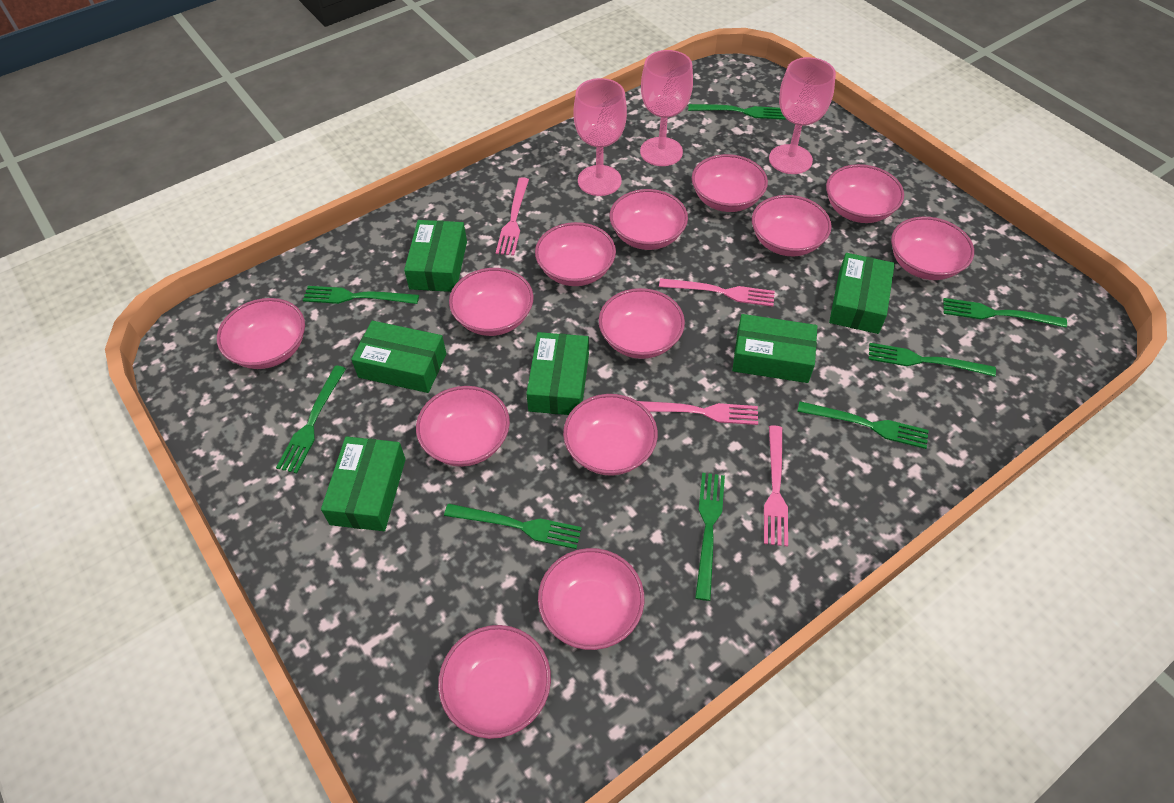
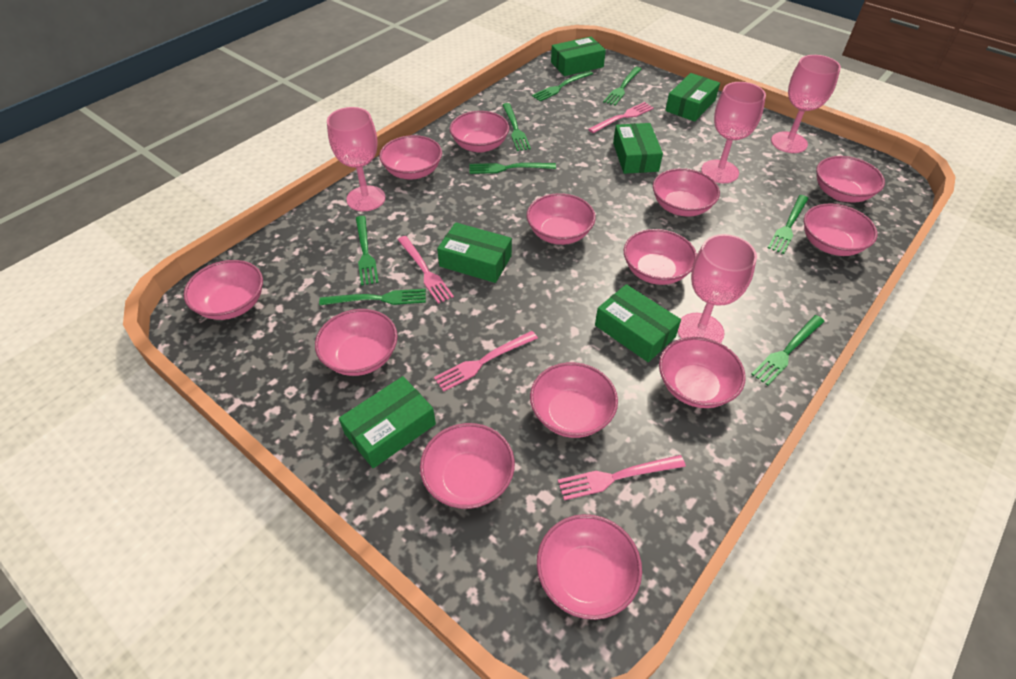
pink goblet: 3 -> 4

